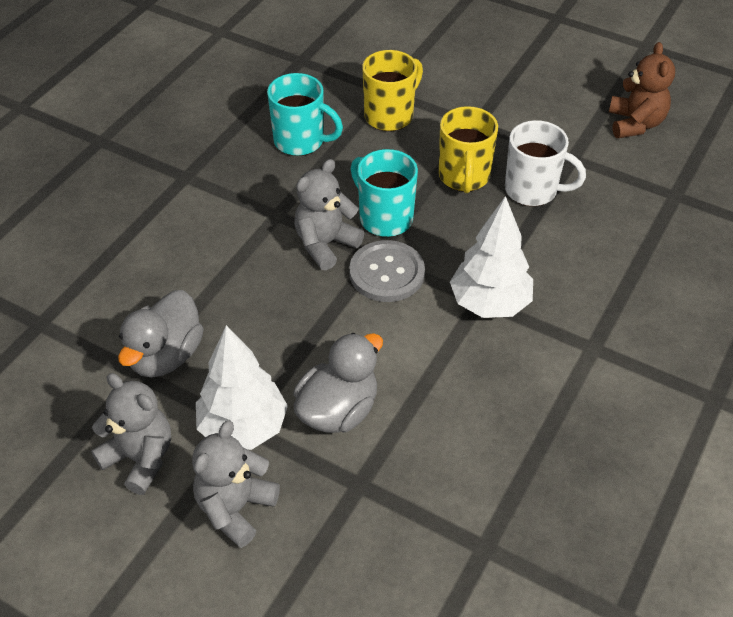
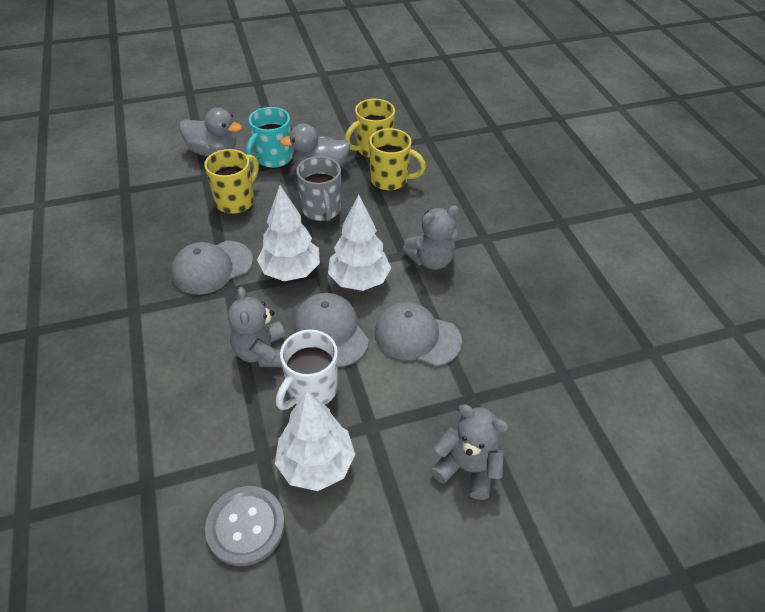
brown teddy bear: 1 -> 0
grey cap: 0 -> 3
grey mug: 0 -> 1
turquoise mug: 2 -> 1
white tree: 2 -> 3
yellow mug: 2 -> 3

